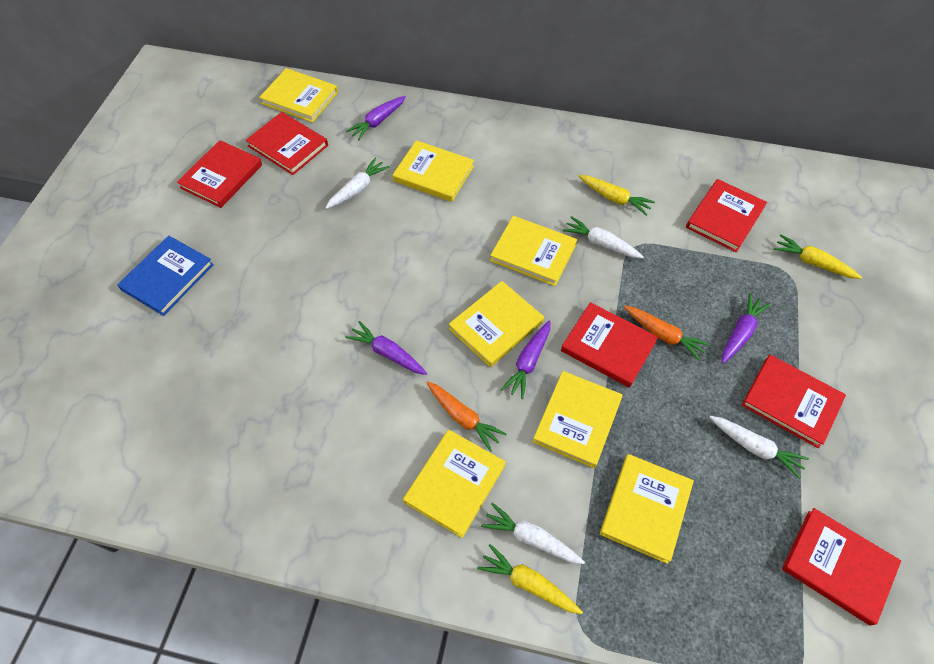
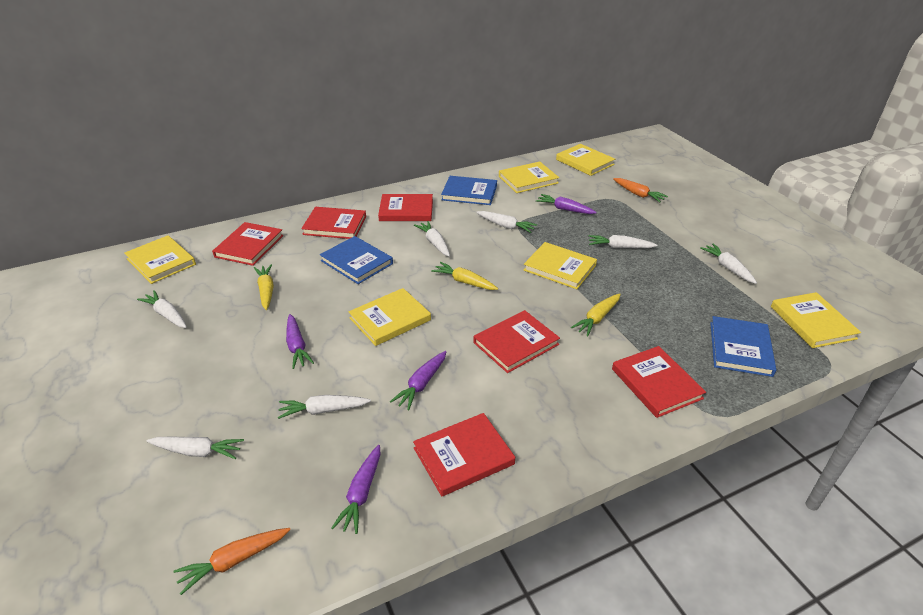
blue book: 1 -> 3
white carrot: 4 -> 7
yellow book: 7 -> 6

